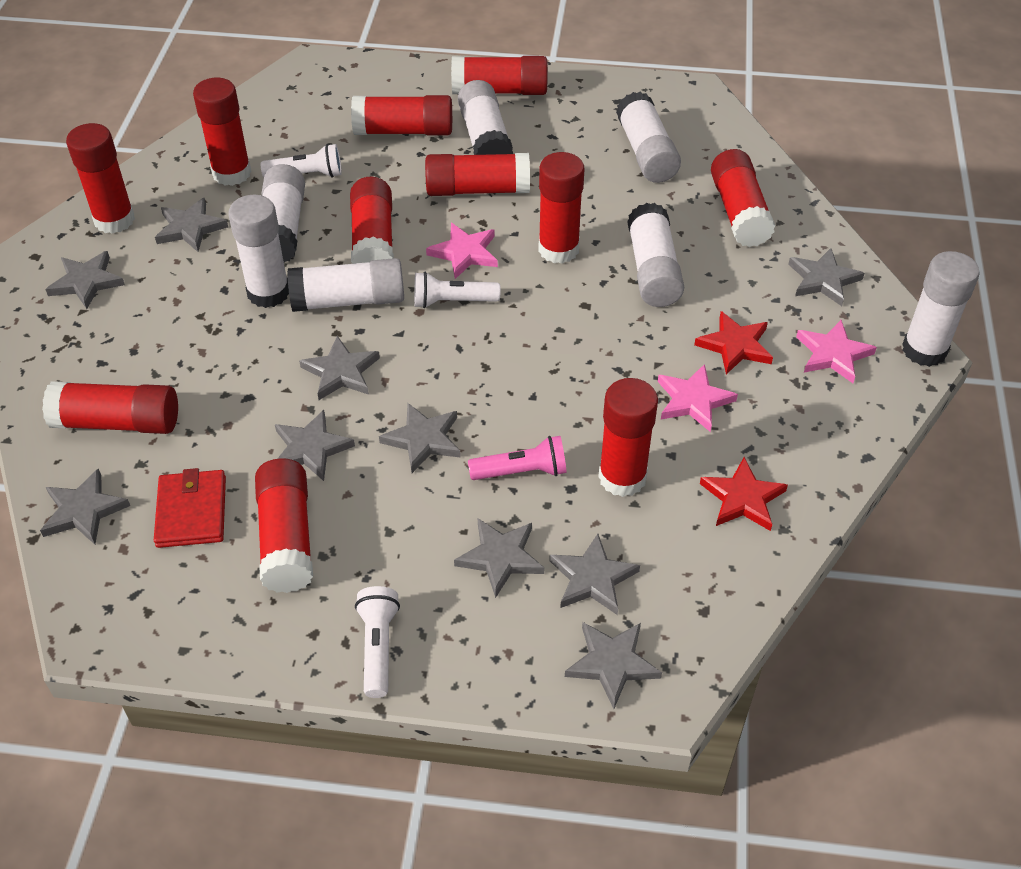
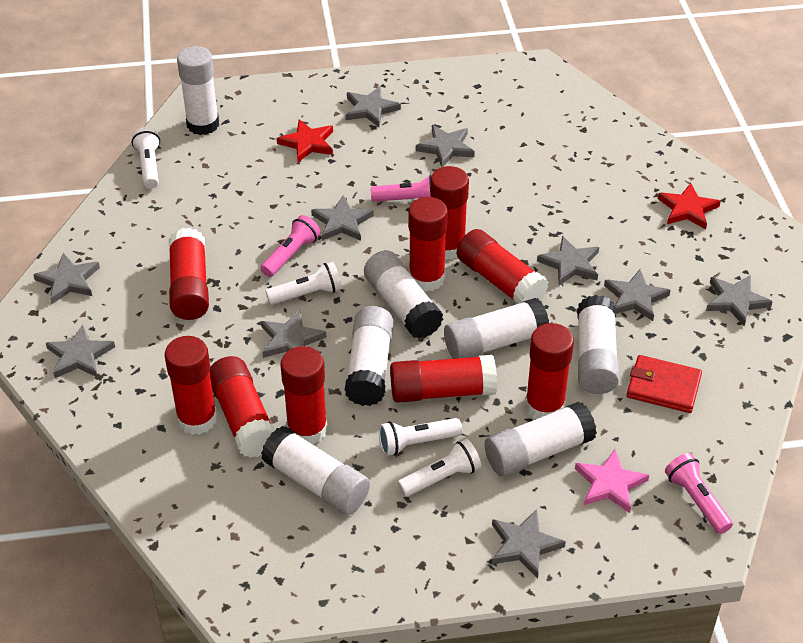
pink flashlight: 1 -> 3
pink star: 3 -> 1
red glue stick: 11 -> 9
white flashlight: 3 -> 4

